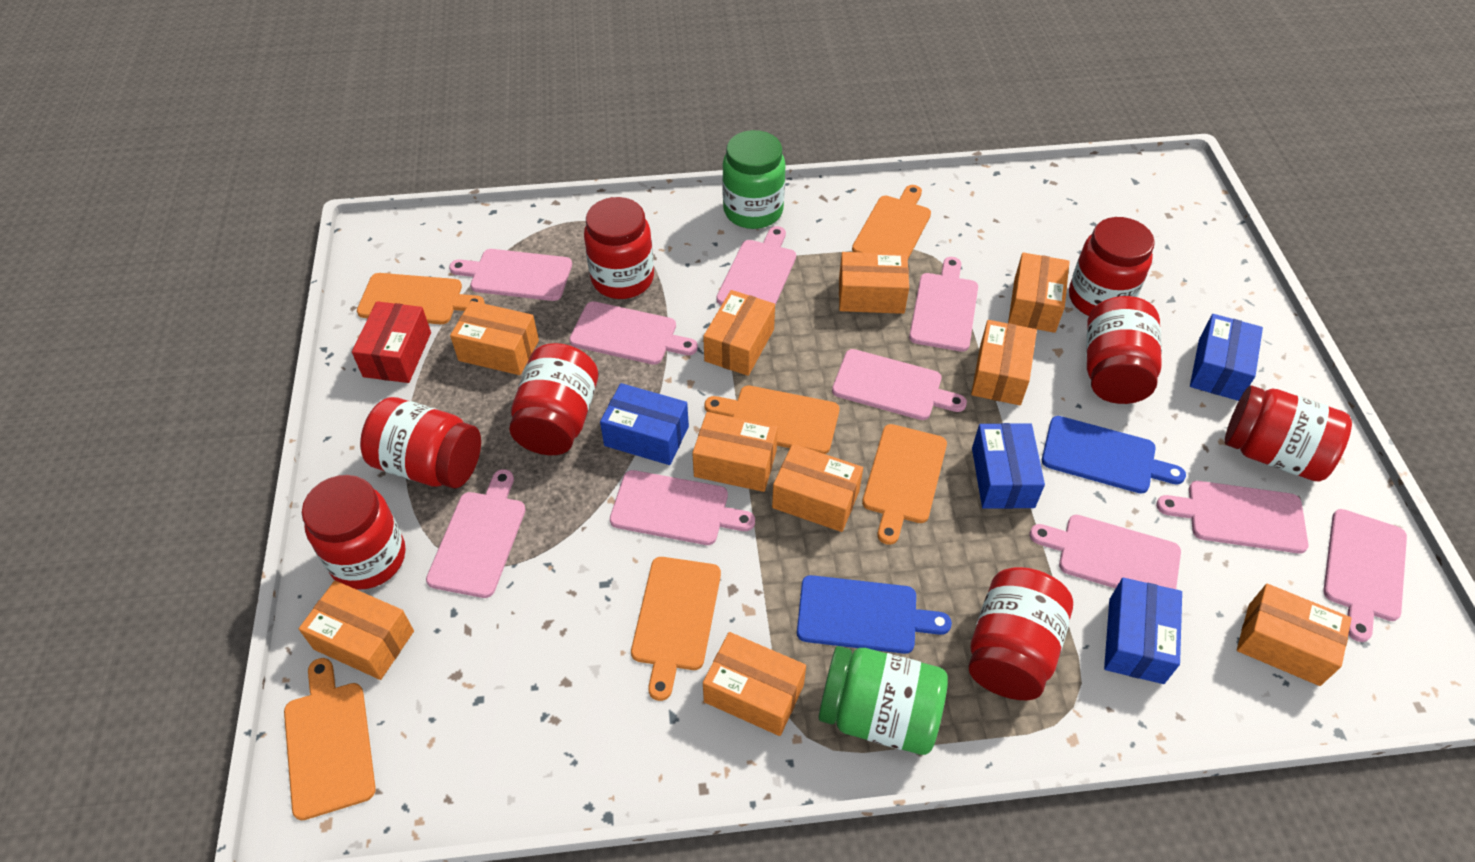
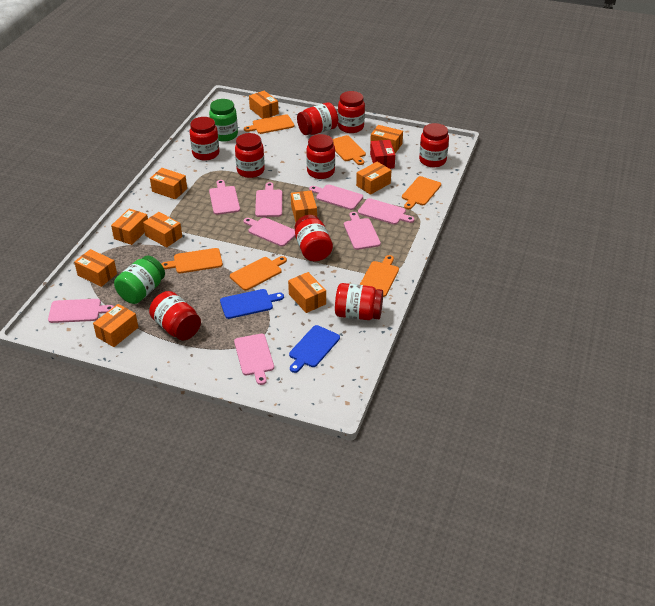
blue box: 4 -> 0
pink cutting board: 10 -> 8
red jar: 8 -> 9

